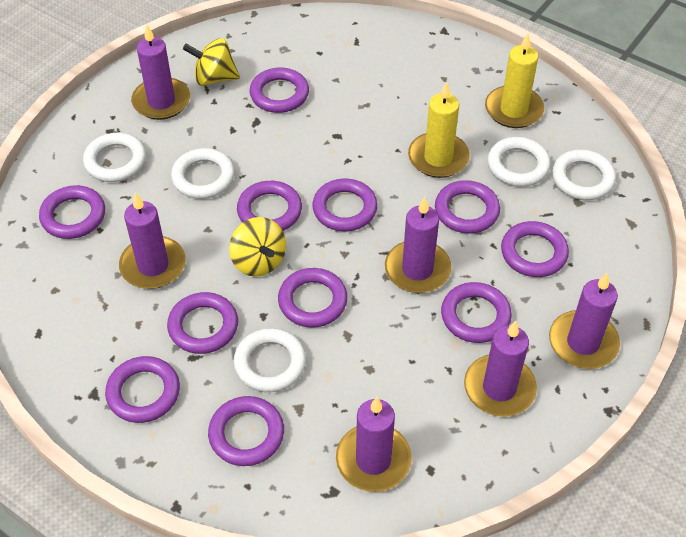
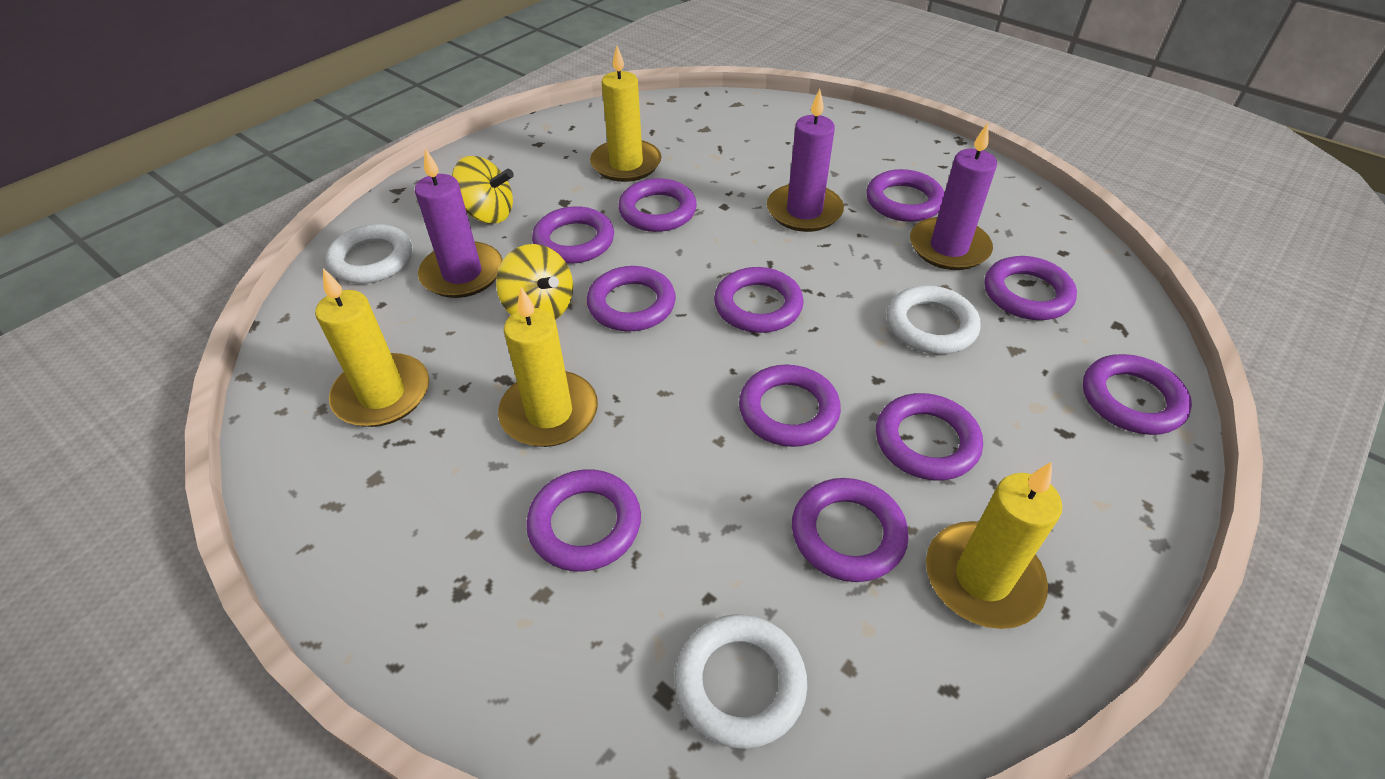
purple candle: 6 -> 3
white ring: 5 -> 3
yellow candle: 2 -> 4

